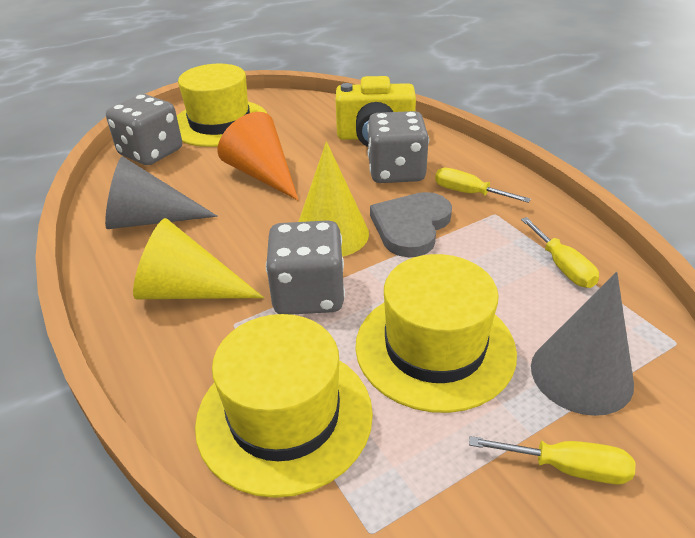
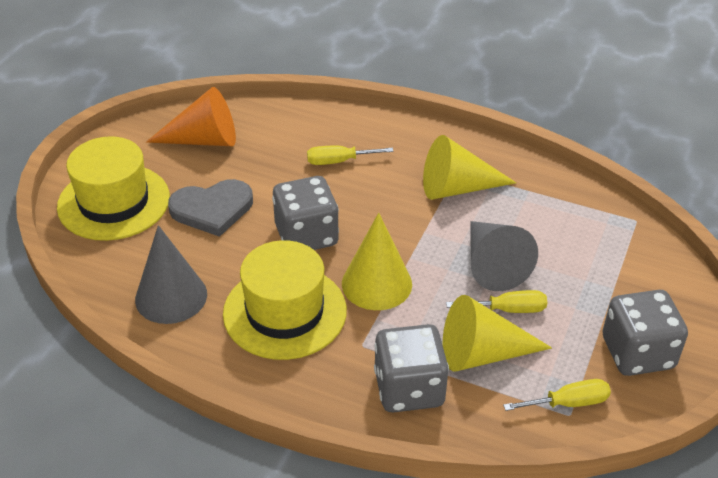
yellow camera: 1 -> 0
yellow cone: 2 -> 3
yellow hat: 3 -> 2

